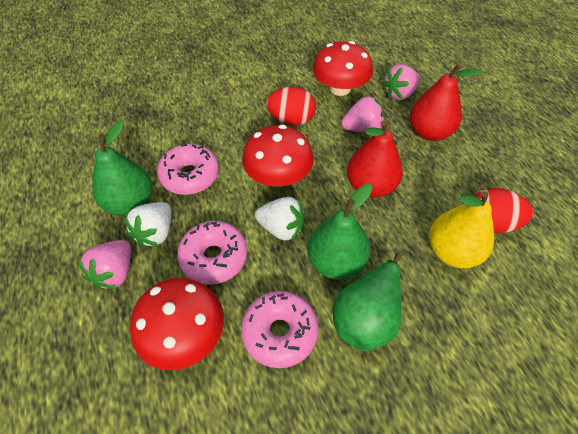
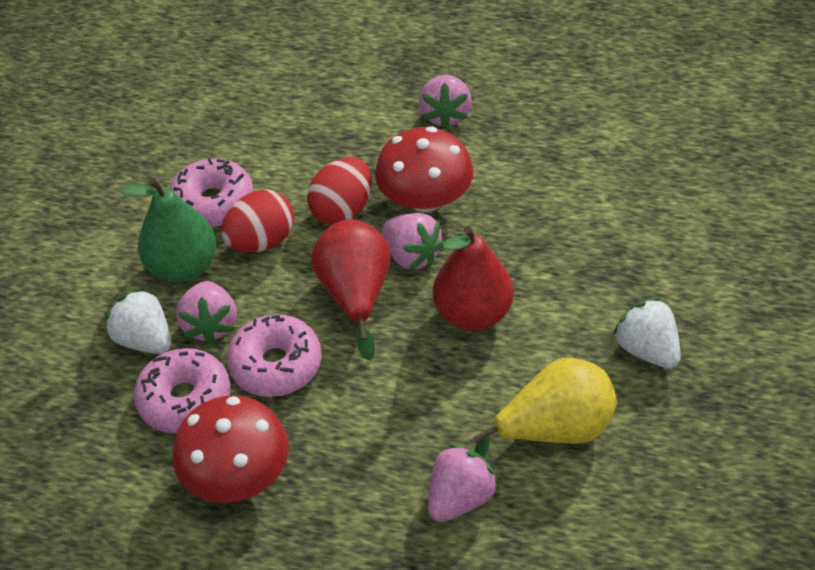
green pear: 3 -> 1
pink strawberry: 3 -> 4
red mushroom: 3 -> 2

